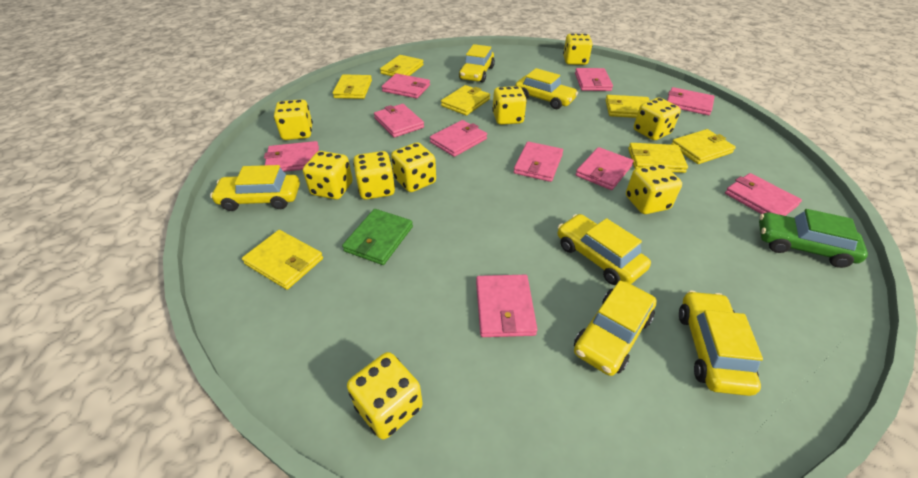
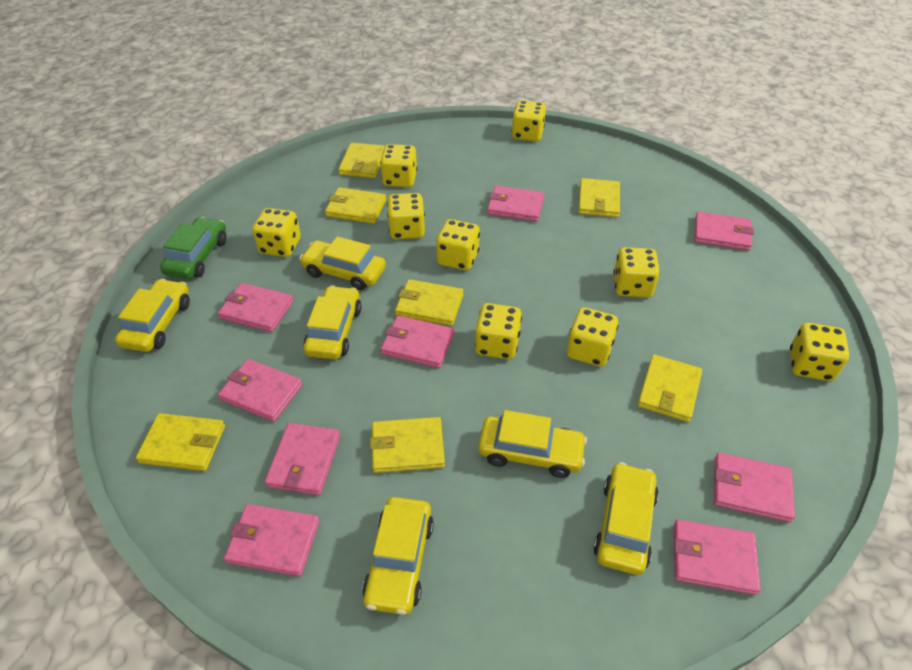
green wallet: 1 -> 0
pink wallet: 10 -> 9

